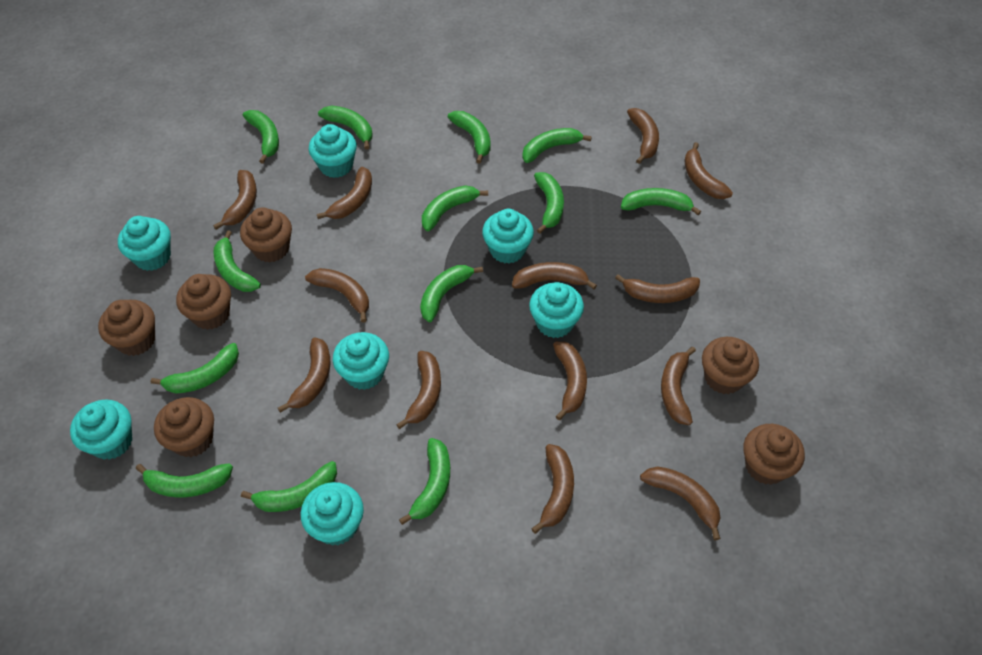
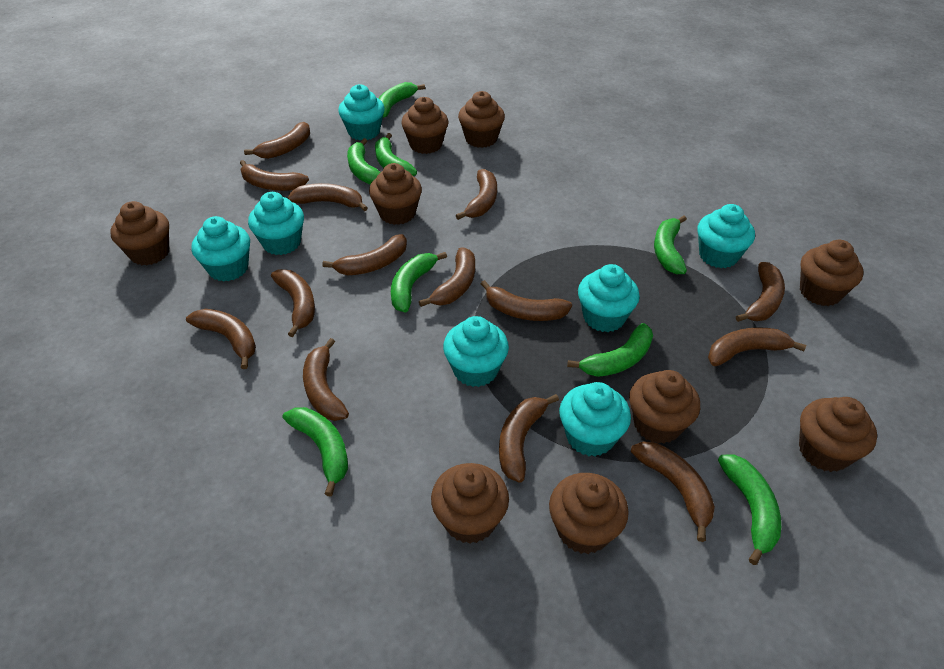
brown banana: 13 -> 14
brown cupcake: 6 -> 9
green banana: 13 -> 8

